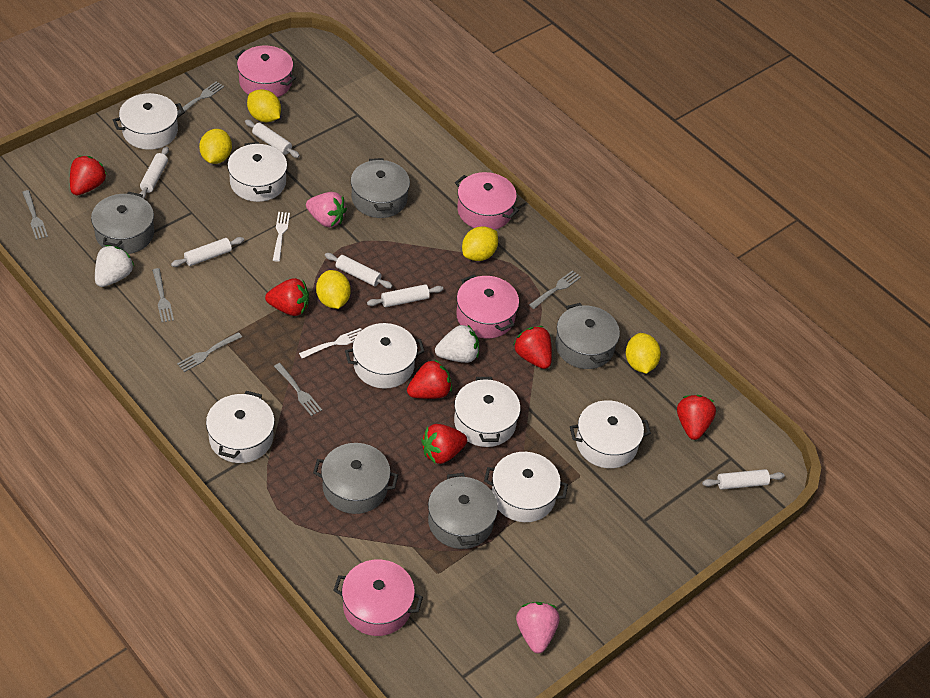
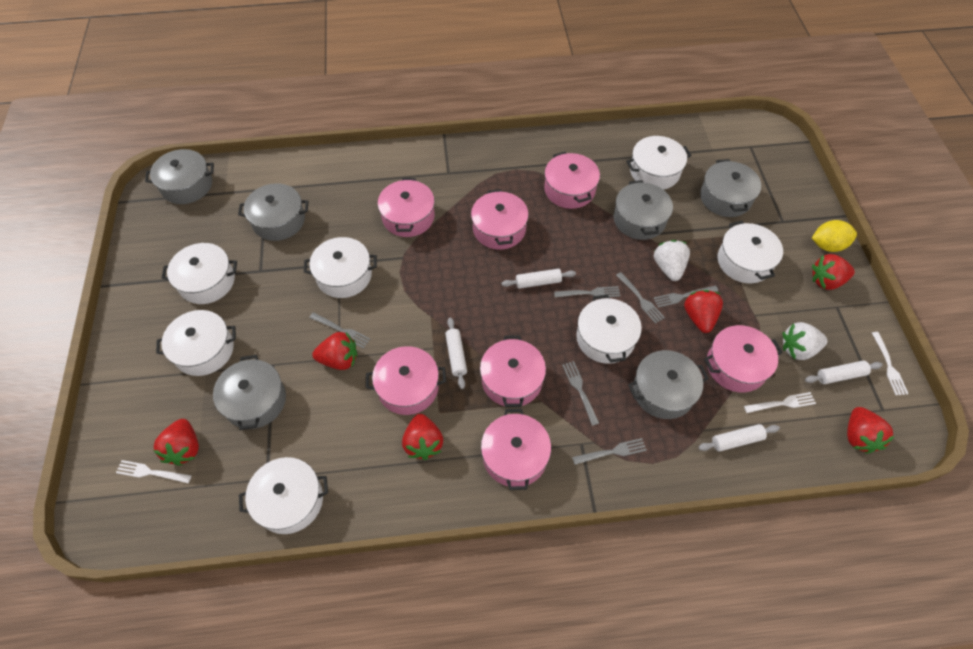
grey pot: 5 -> 6
pink pot: 4 -> 7
pink strawberry: 2 -> 0
white fork: 2 -> 3
white rolling pin: 6 -> 4
yellow lemon: 5 -> 1

